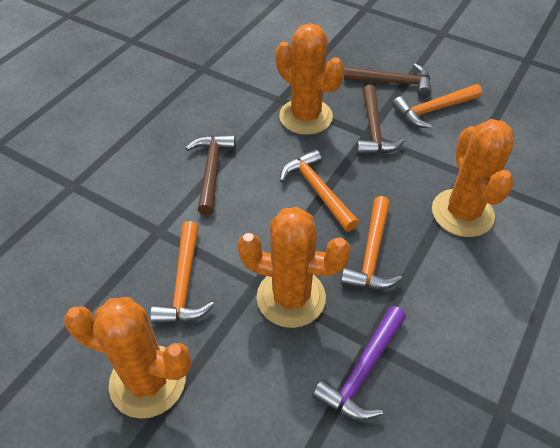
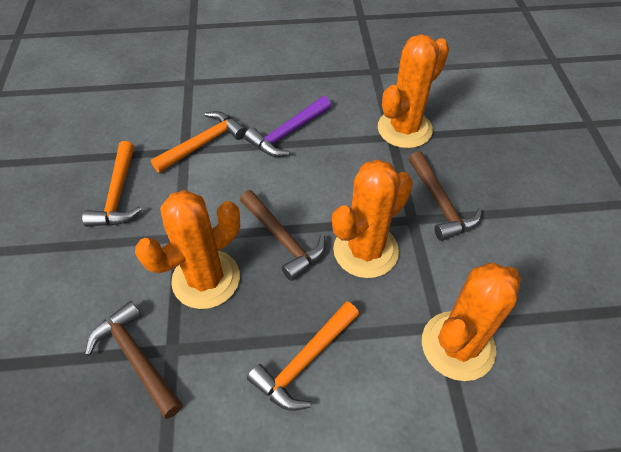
orange hammer: 4 -> 3

